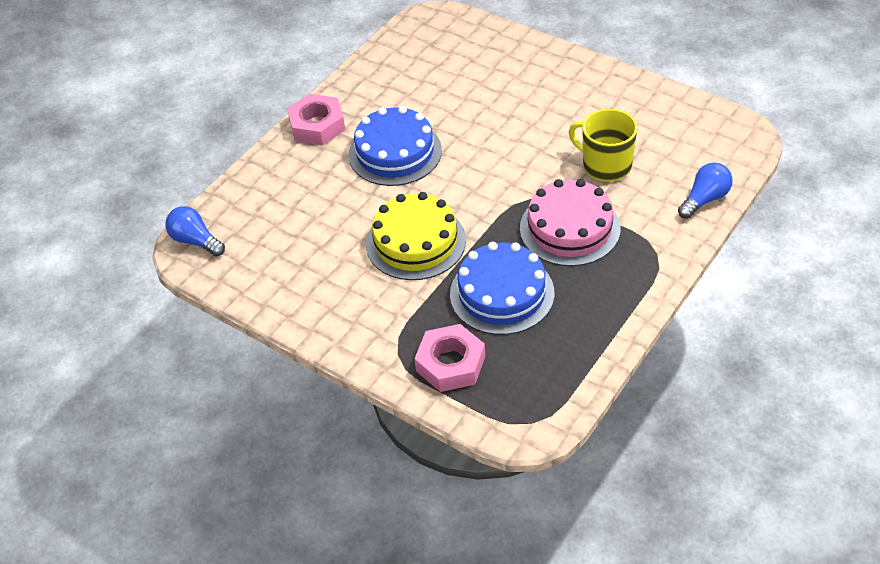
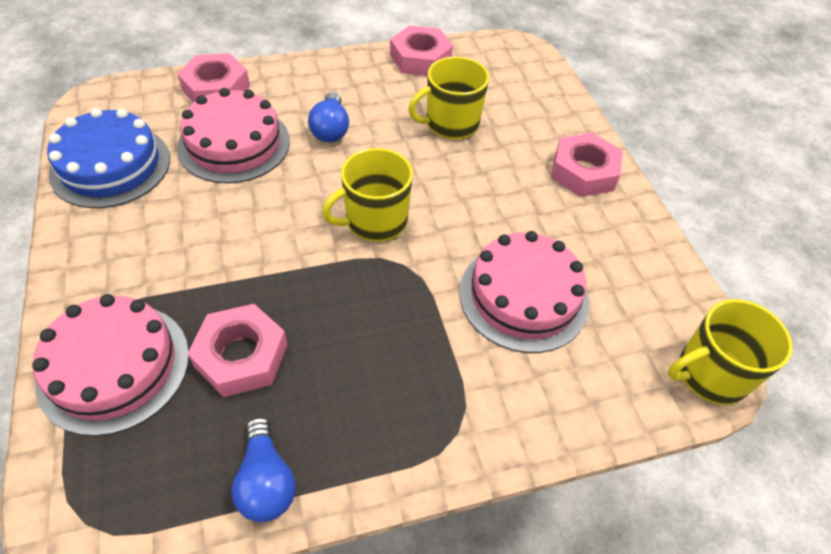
blue cake: 2 -> 1
pink cake: 1 -> 3
pink nut: 2 -> 4
yellow cake: 1 -> 0
yellow mug: 1 -> 3

